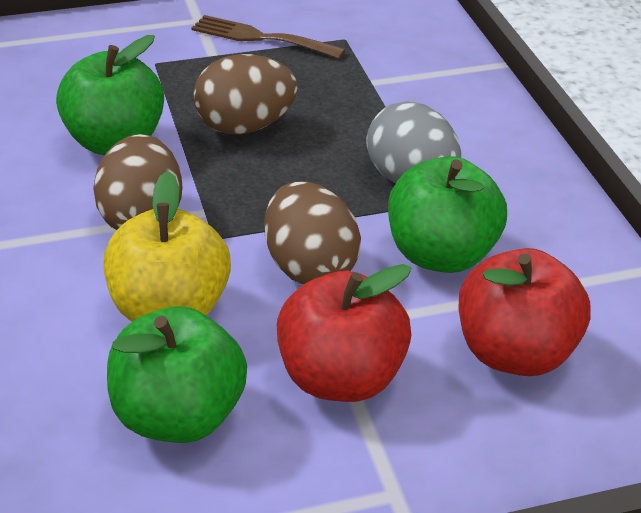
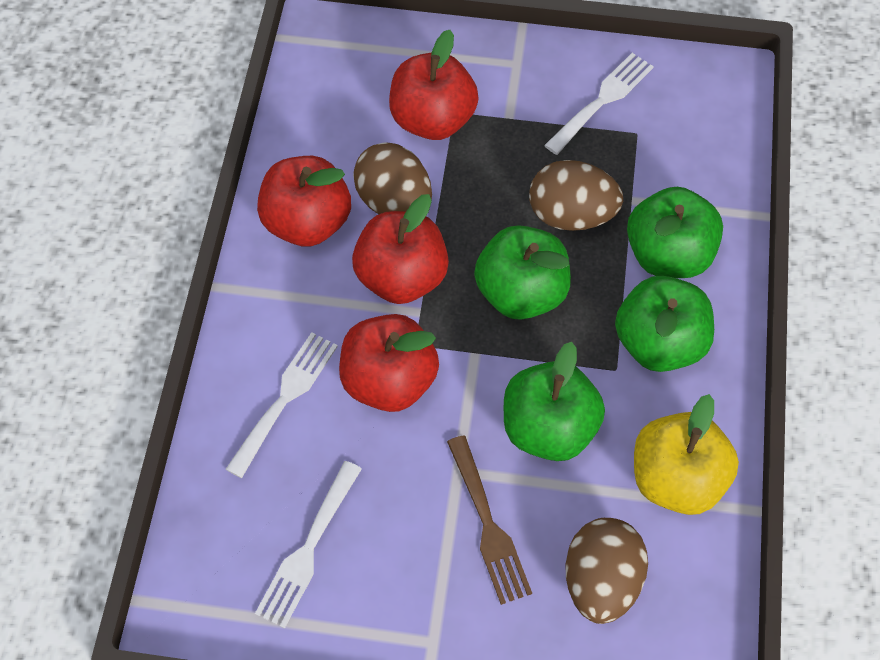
green apple: 3 -> 4
grey egg: 1 -> 0
red apple: 2 -> 4
white fork: 0 -> 3

